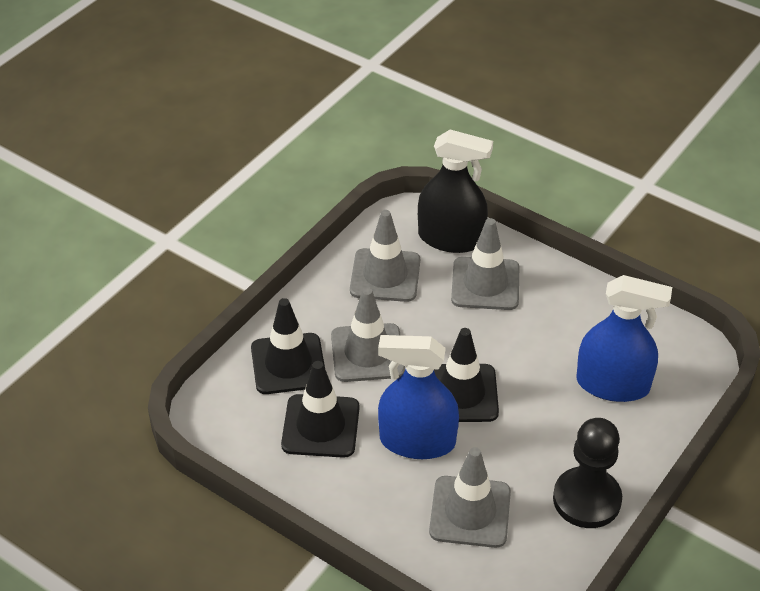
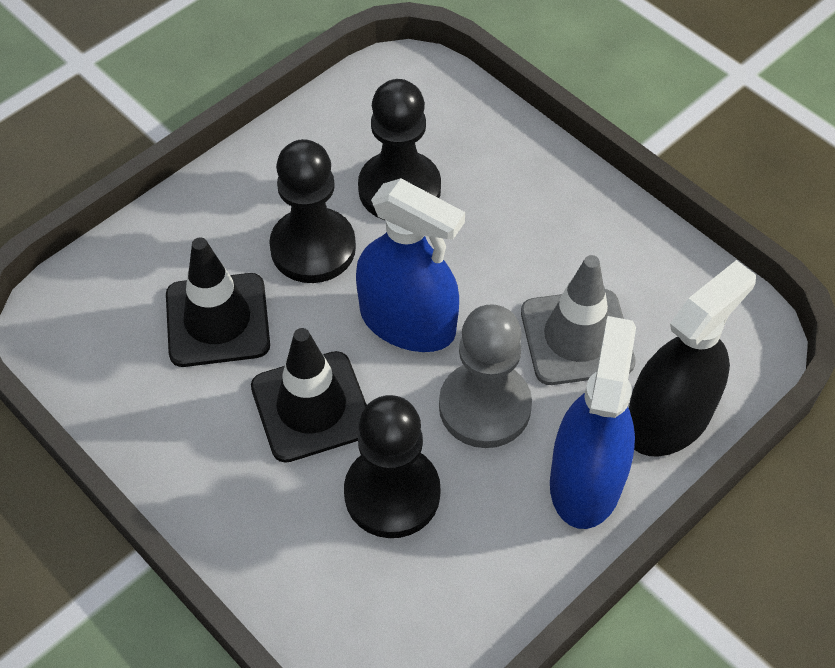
black pawn: 1 -> 3
black traffic cone: 3 -> 2
grey pawn: 0 -> 1
grey traffic cone: 4 -> 1

